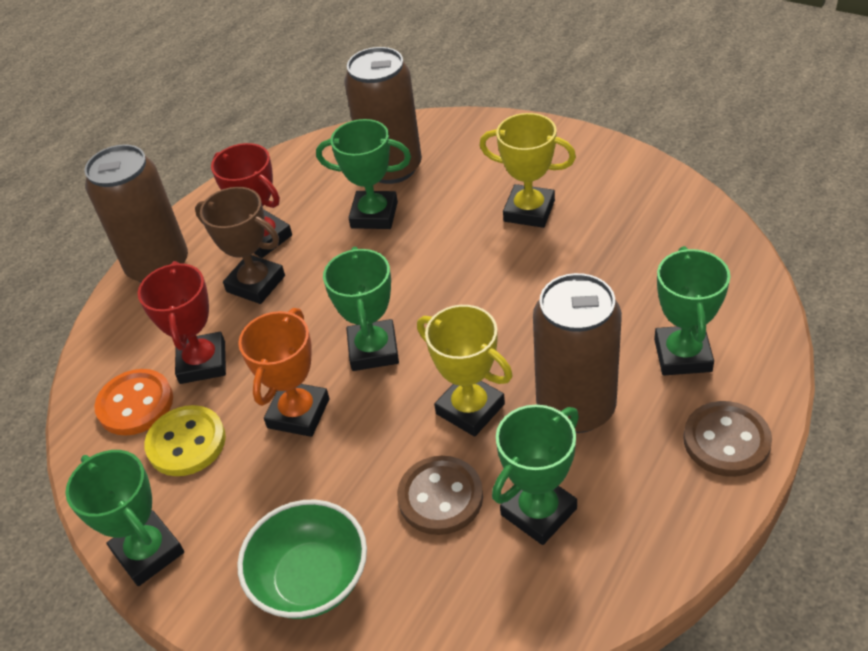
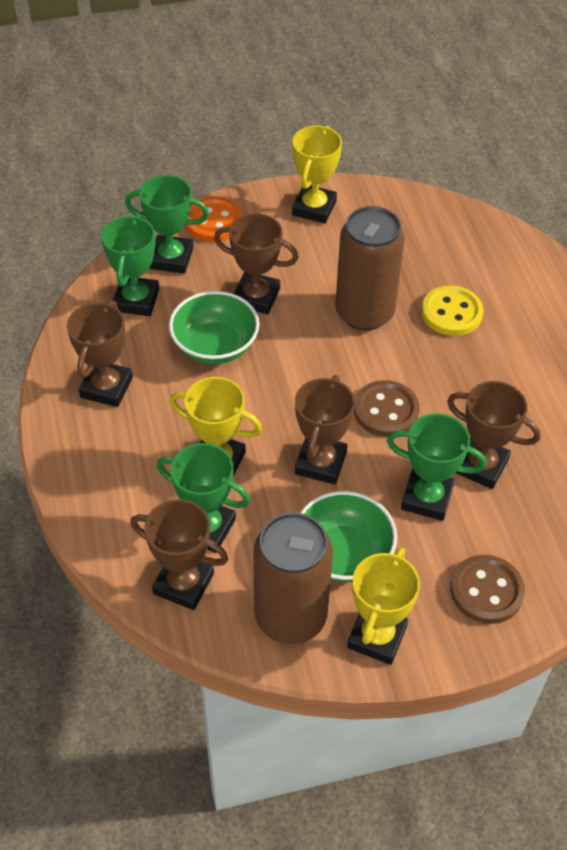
brown can: 3 -> 2
brown trophy: 1 -> 5
green bowl: 1 -> 2
green trophy: 5 -> 4
orange trophy: 1 -> 0
red trophy: 2 -> 0
yellow trophy: 2 -> 3

